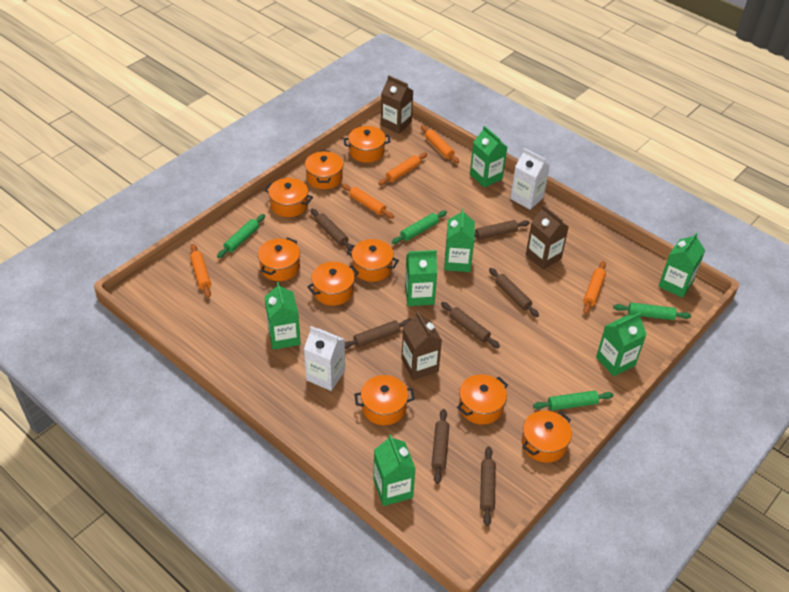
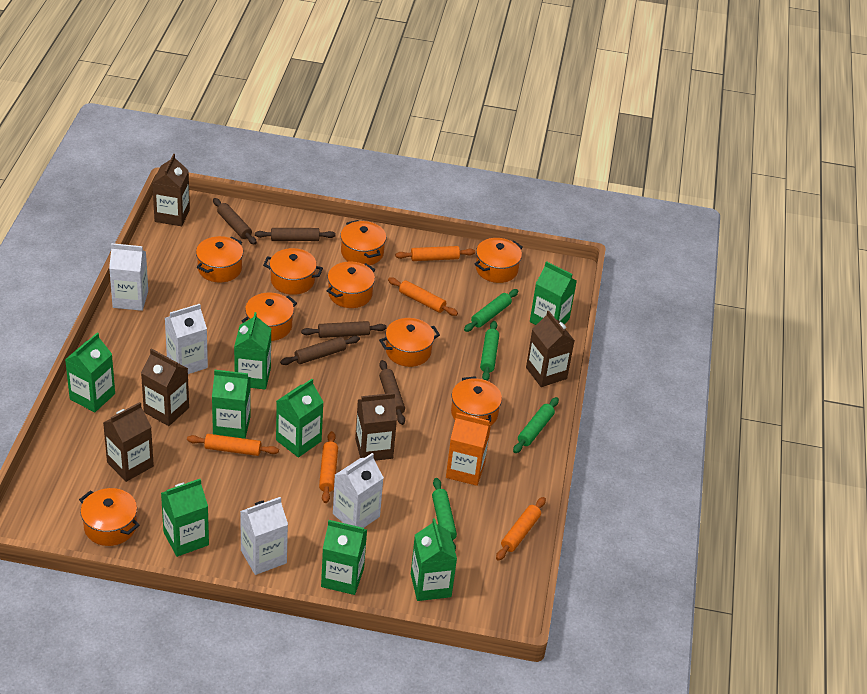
brown carton: 3 -> 5
brown rolling pin: 7 -> 5
green carton: 7 -> 8
orange carton: 0 -> 1
white carton: 2 -> 4

